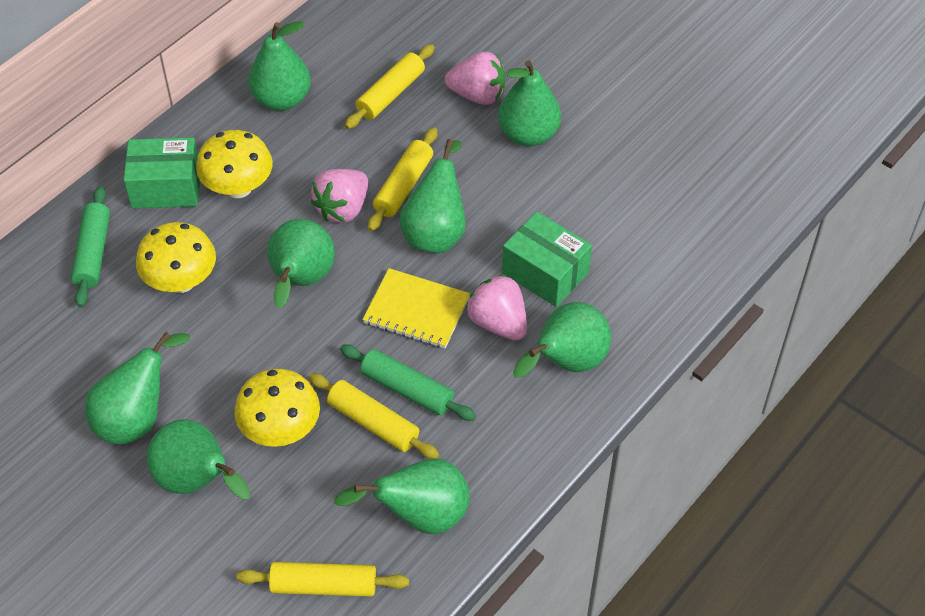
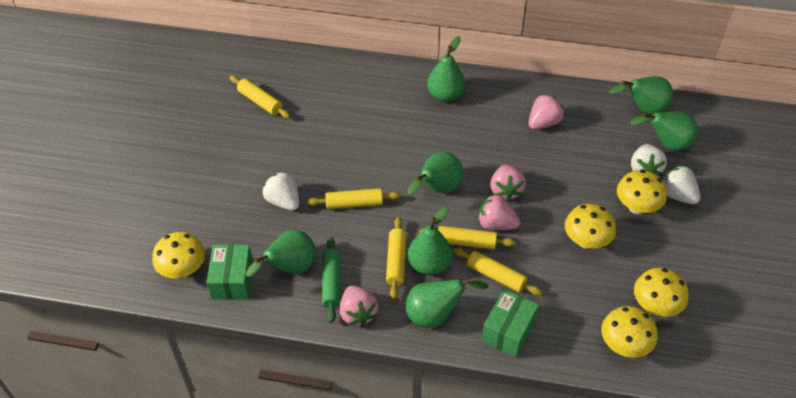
green pear: 8 -> 7
green rolling pin: 2 -> 1
pink strawberry: 3 -> 4
white strawberry: 0 -> 3
yellow mushroom: 3 -> 5
yellow notebook: 1 -> 0
yellow rolling pin: 4 -> 5

